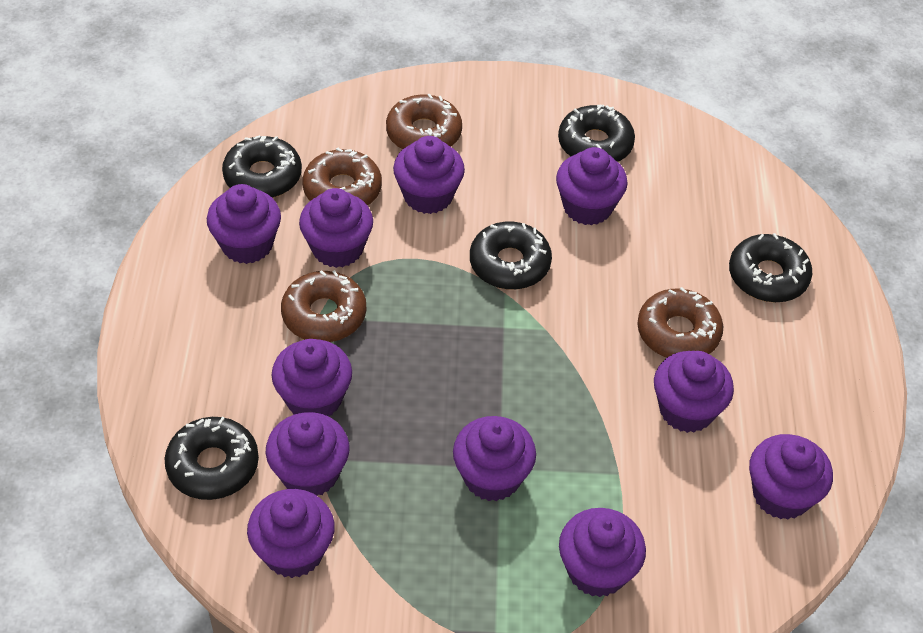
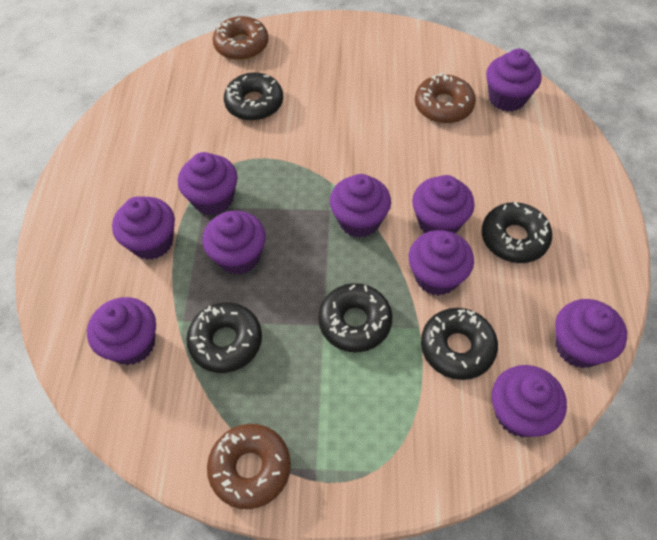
brown donut: 4 -> 3
purple cupcake: 11 -> 10

